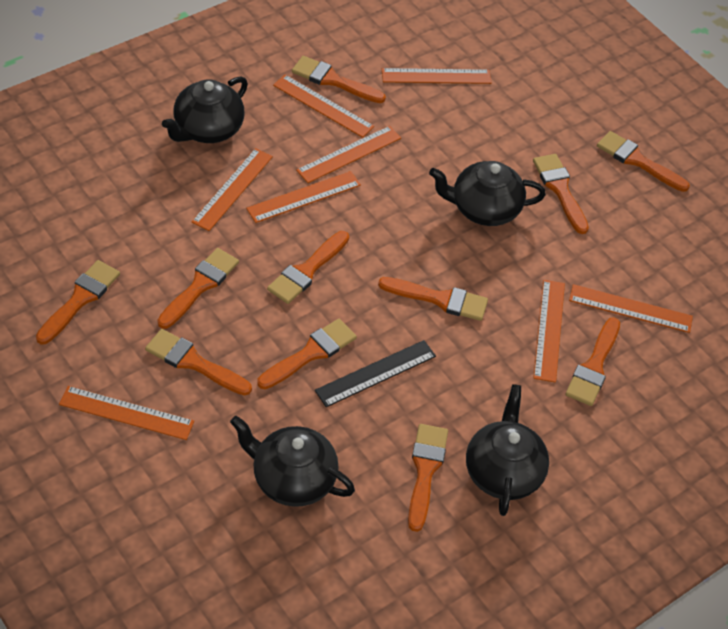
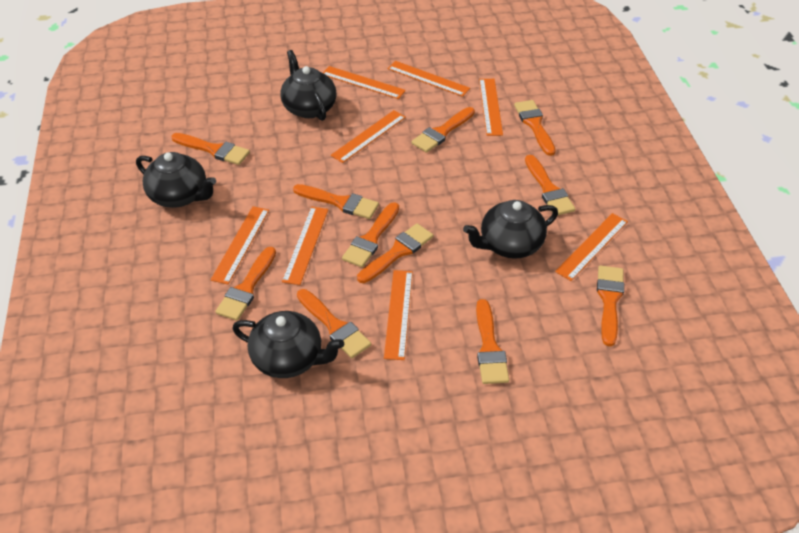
black ruler: 1 -> 0

